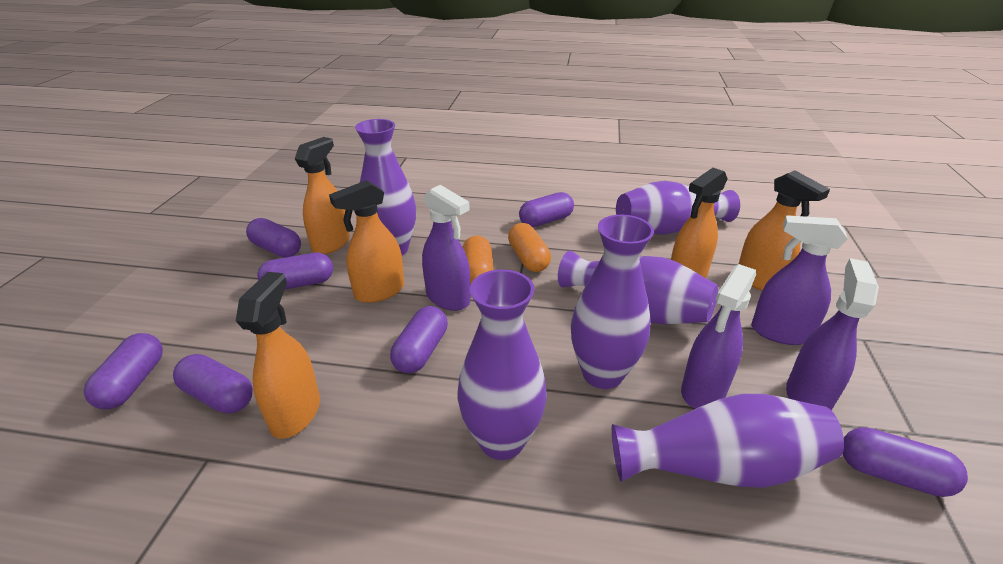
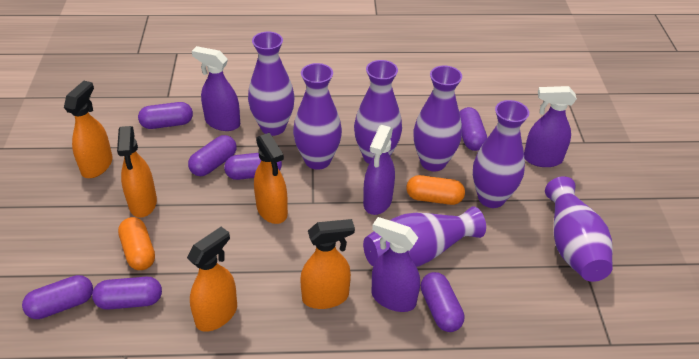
purple vase: 6 -> 7

